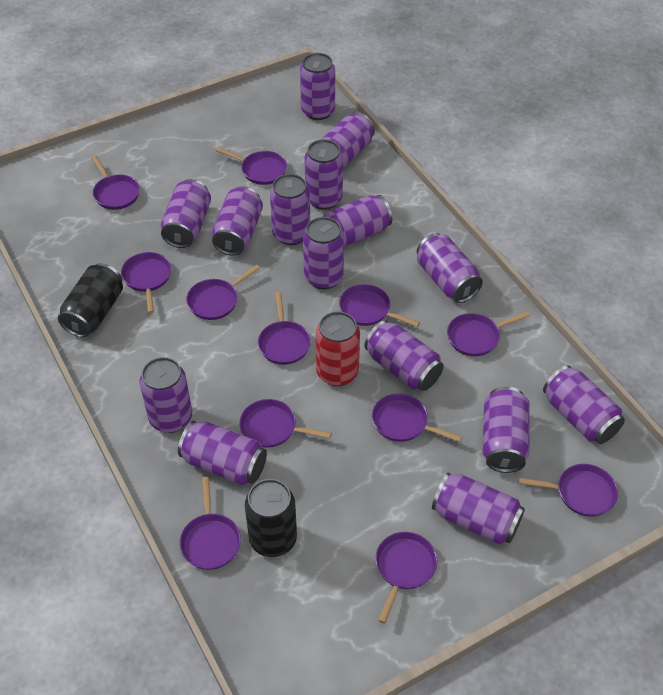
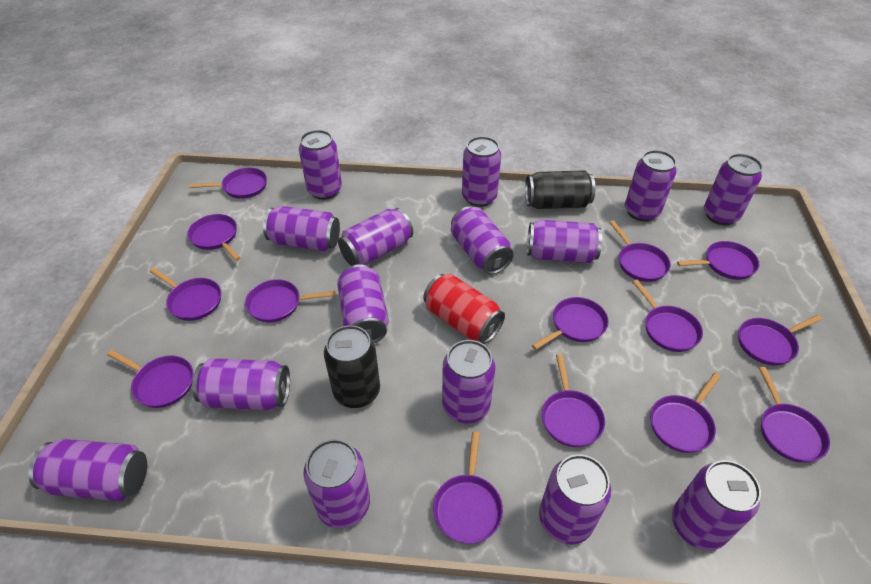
purple pan: 12 -> 14

